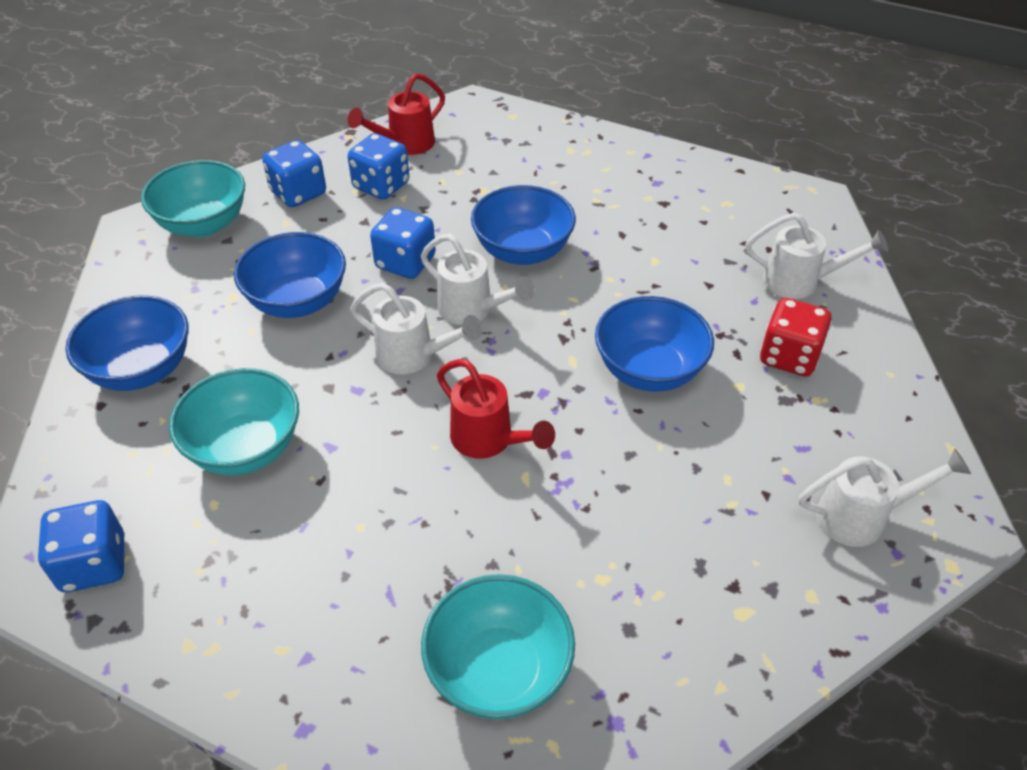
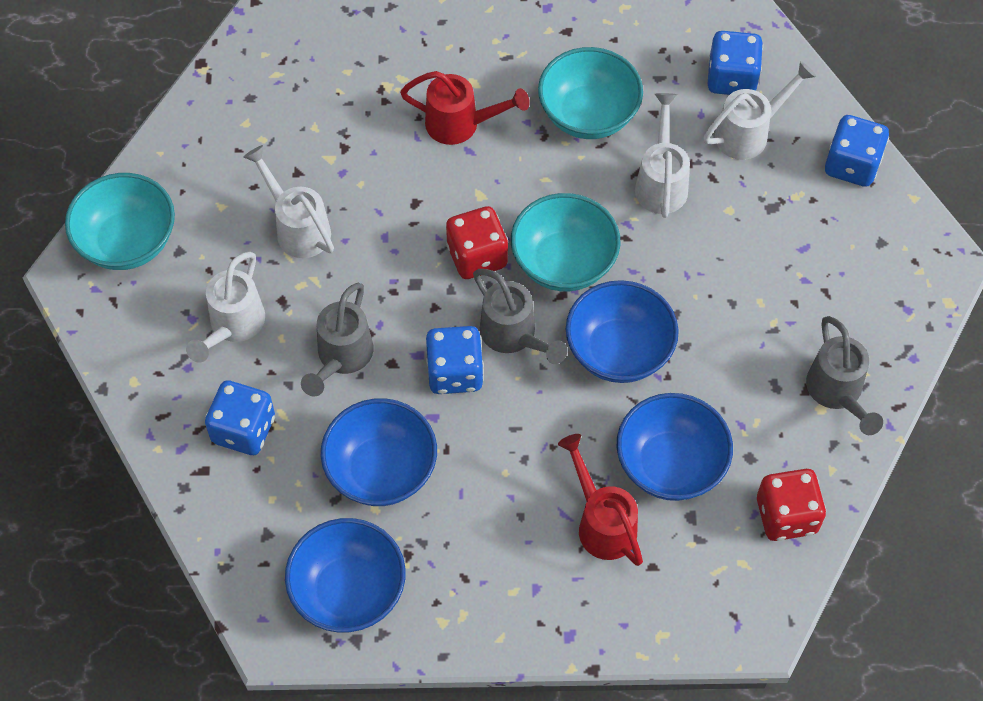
grey watering can: 0 -> 3
red dice: 1 -> 2

